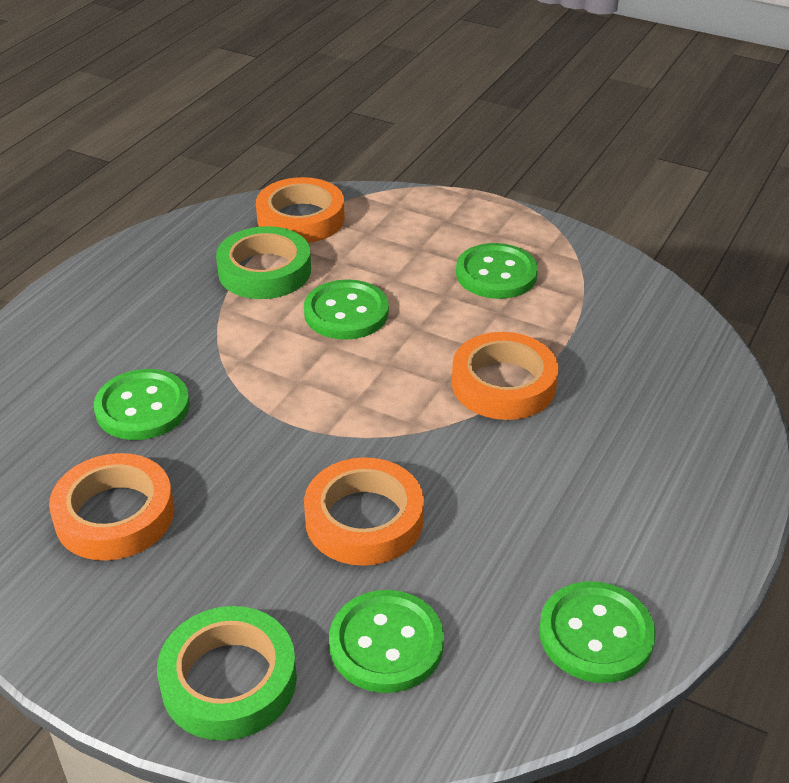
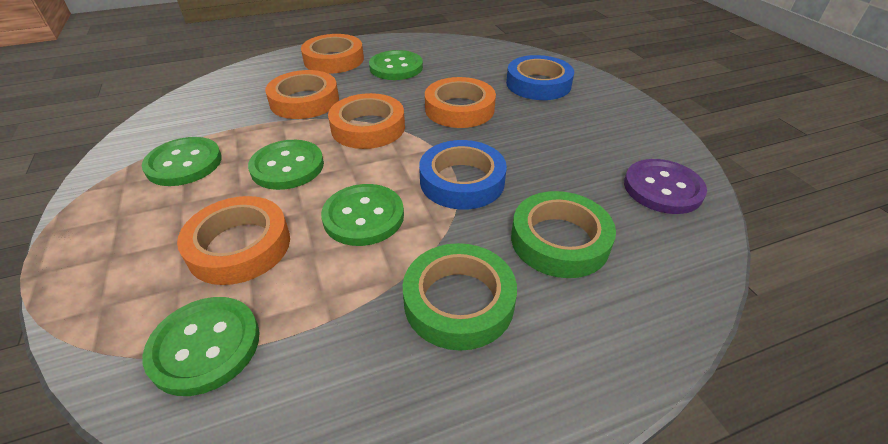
blue tape: 0 -> 2
orange tape: 4 -> 5
purple button: 0 -> 1

